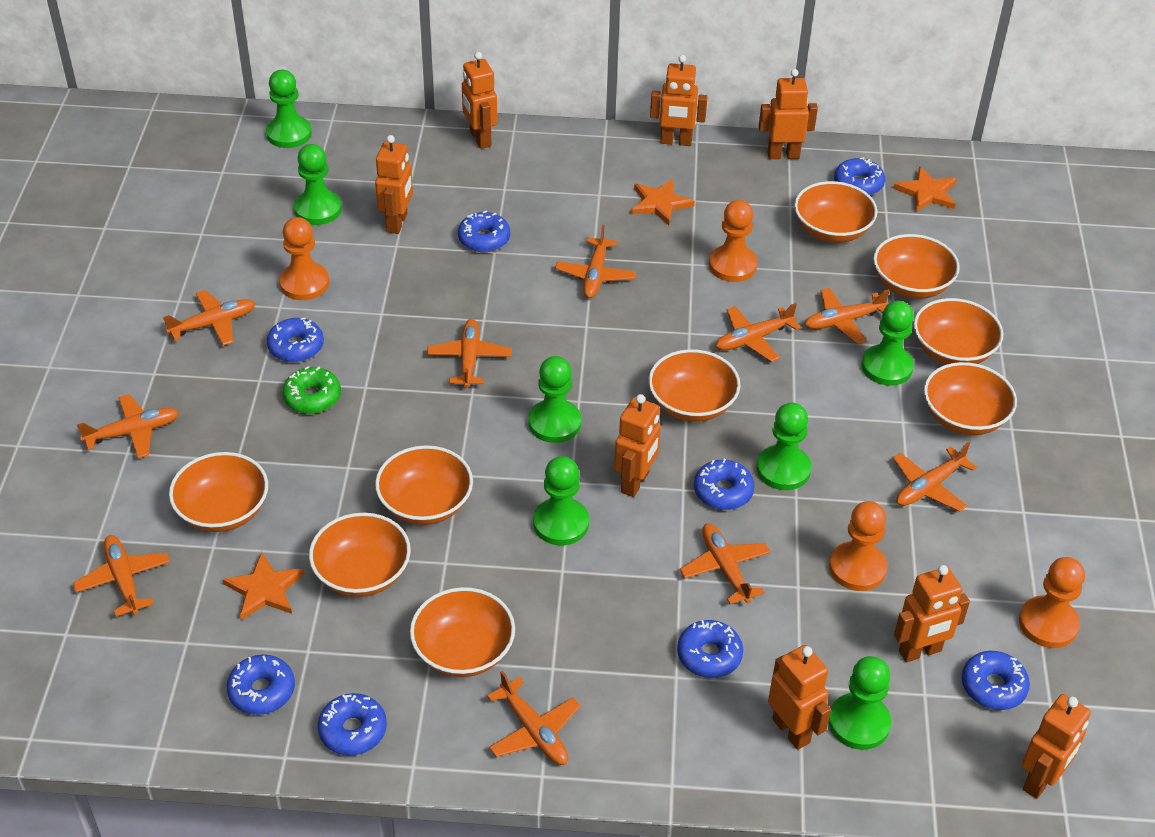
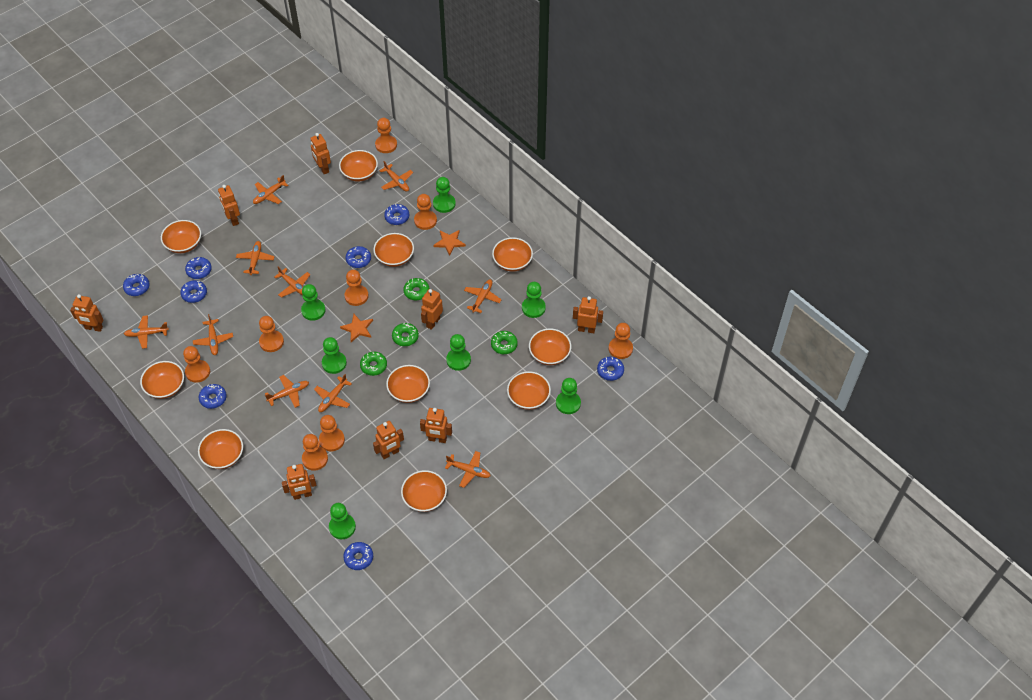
green donut: 1 -> 4
orange bowl: 9 -> 10
orange pawn: 4 -> 8
orange star: 3 -> 2

